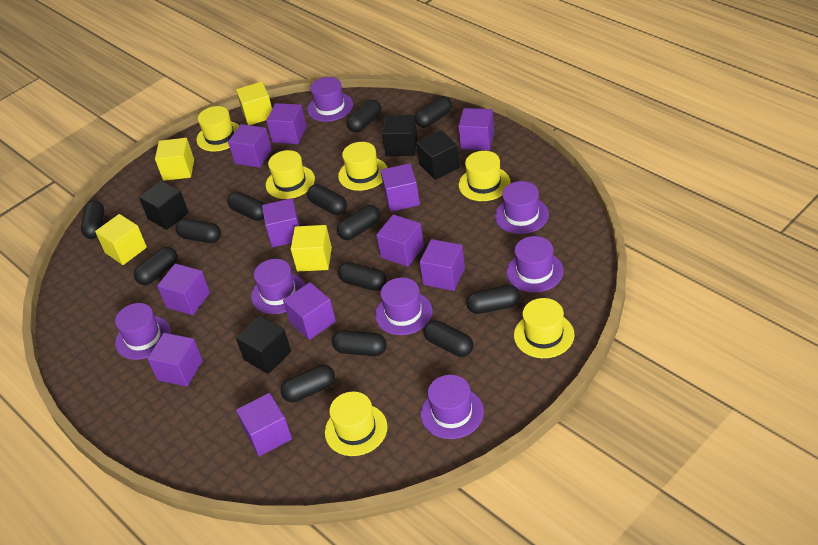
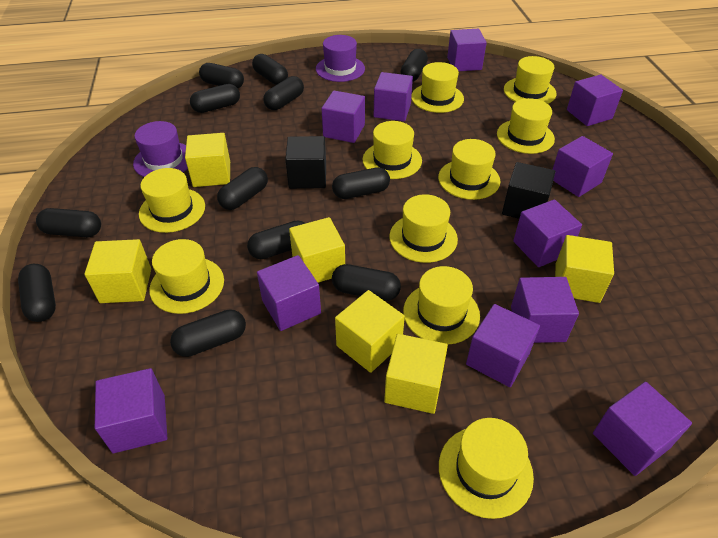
black capsule: 13 -> 12
black cube: 4 -> 2
purple hat: 7 -> 2
yellow cube: 4 -> 6
yellow hat: 6 -> 10

